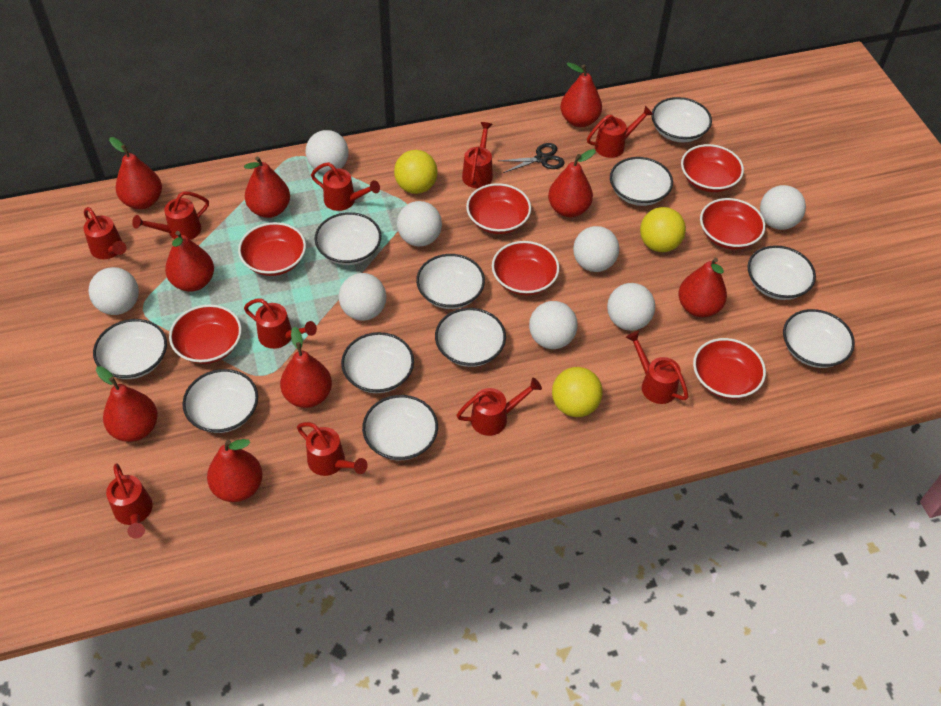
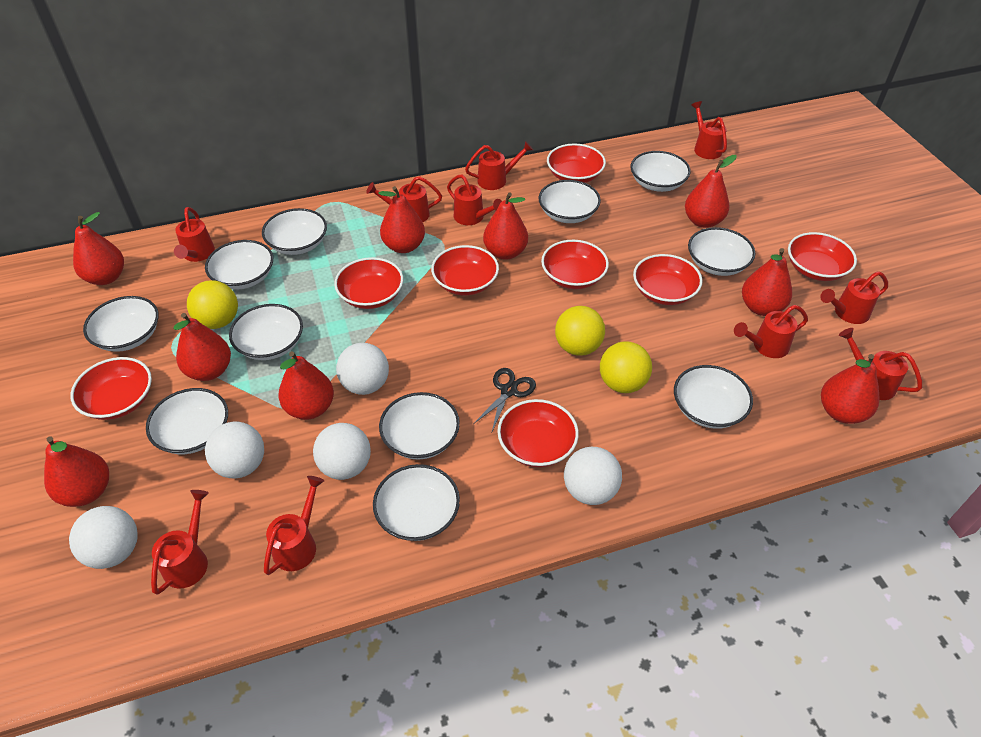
red bowl: 7 -> 8
white ball: 8 -> 5

